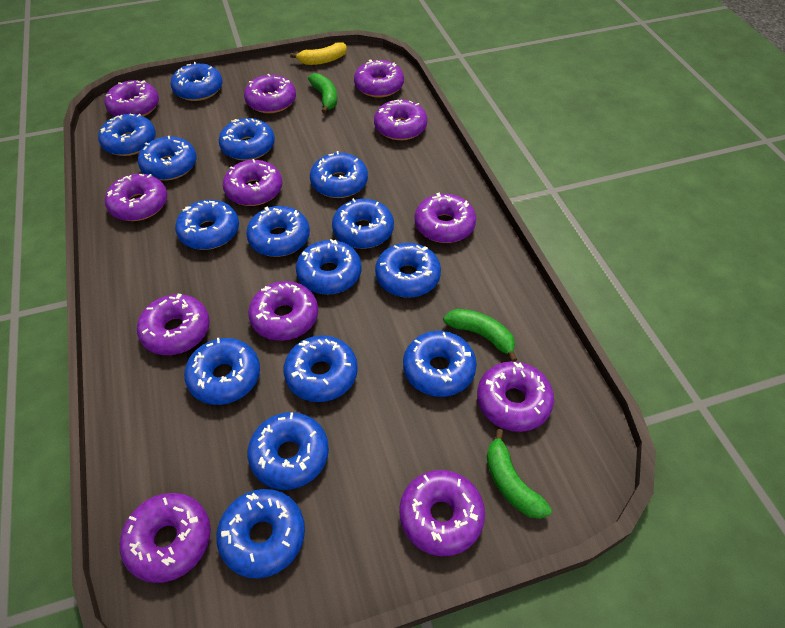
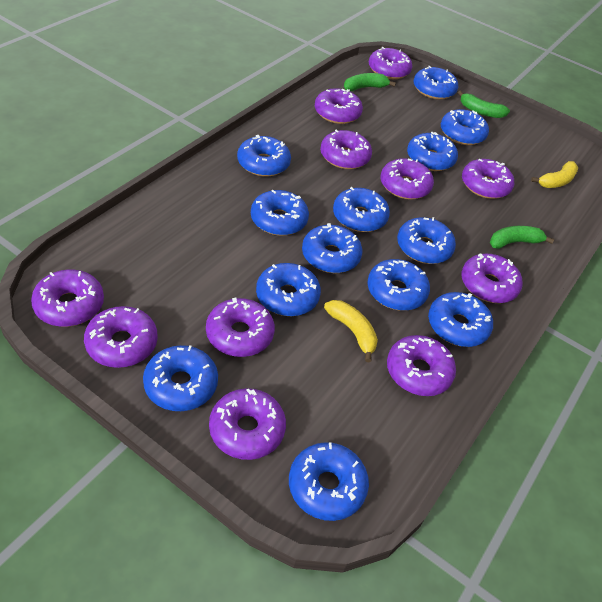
blue donut: 15 -> 13
purple donut: 12 -> 11
yellow banana: 1 -> 2

